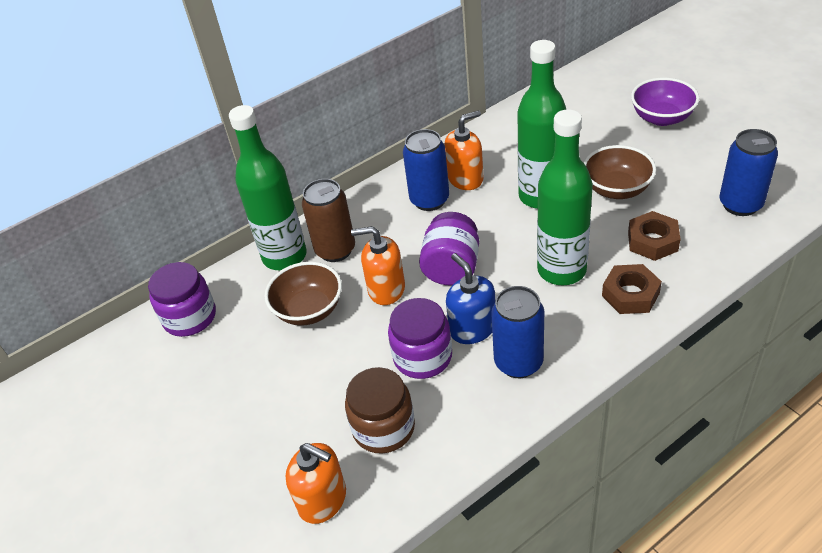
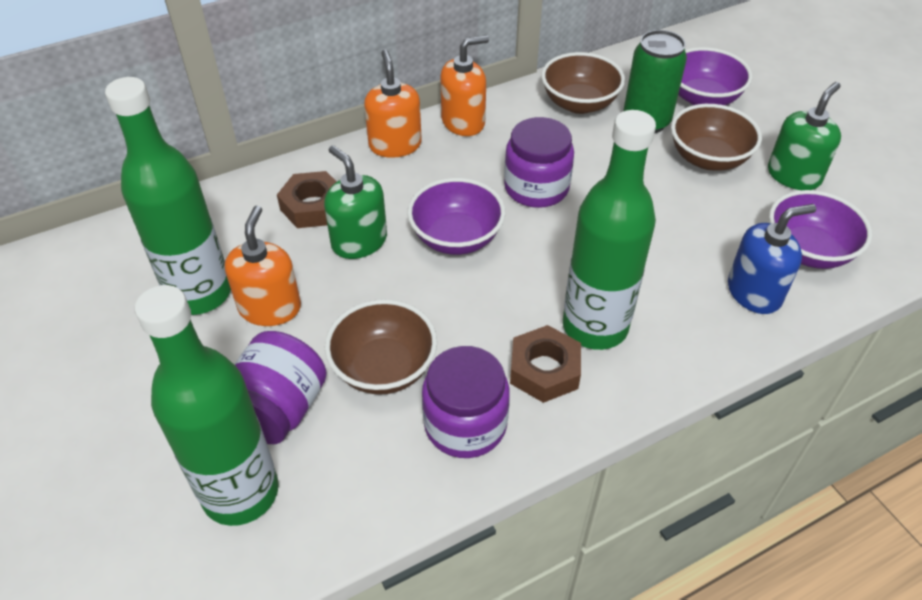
blue can: 3 -> 0
brown bowl: 2 -> 3
brown can: 1 -> 0
brown jar: 1 -> 0
green can: 0 -> 1
green soap dispenser: 0 -> 2
purple bowl: 1 -> 3

